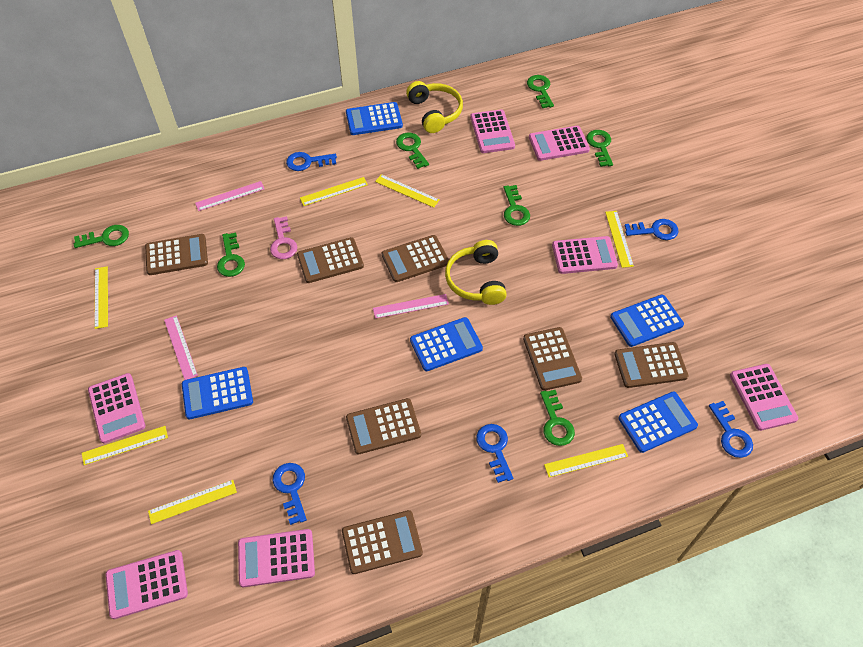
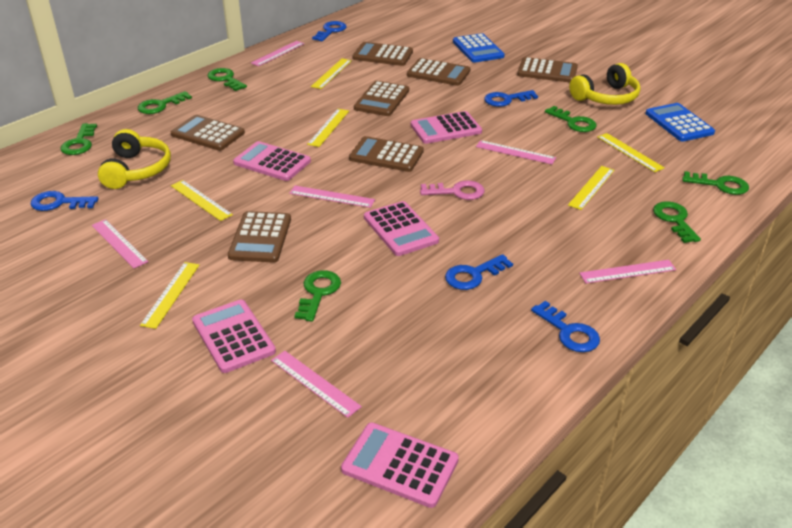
blue calculator: 5 -> 2
pink calculator: 7 -> 5
pink ruler: 3 -> 6
yellow ruler: 7 -> 6

